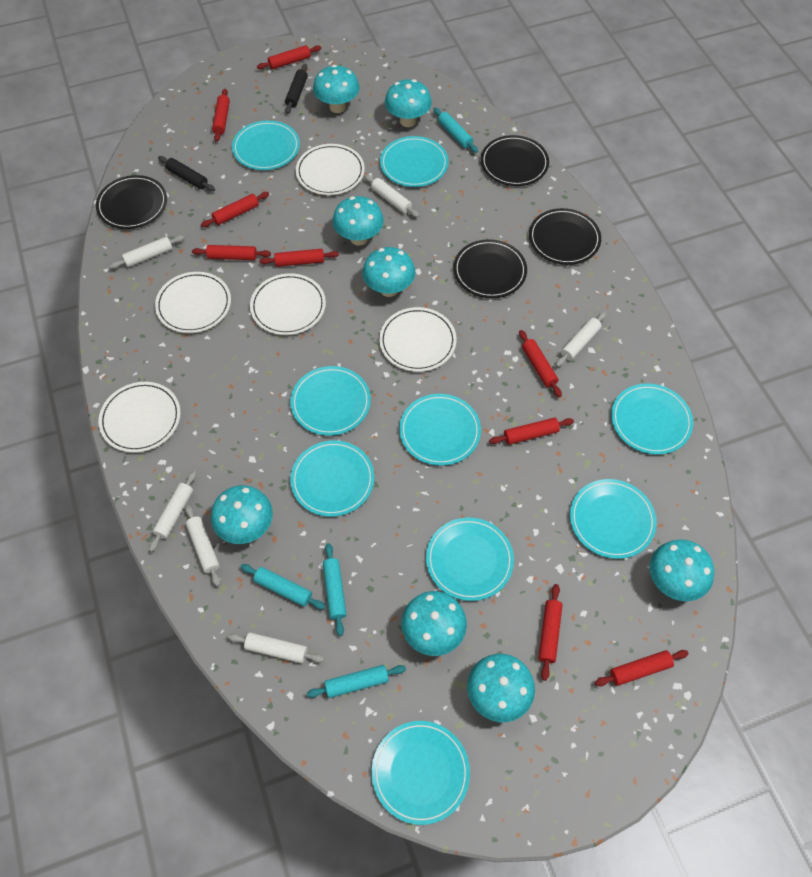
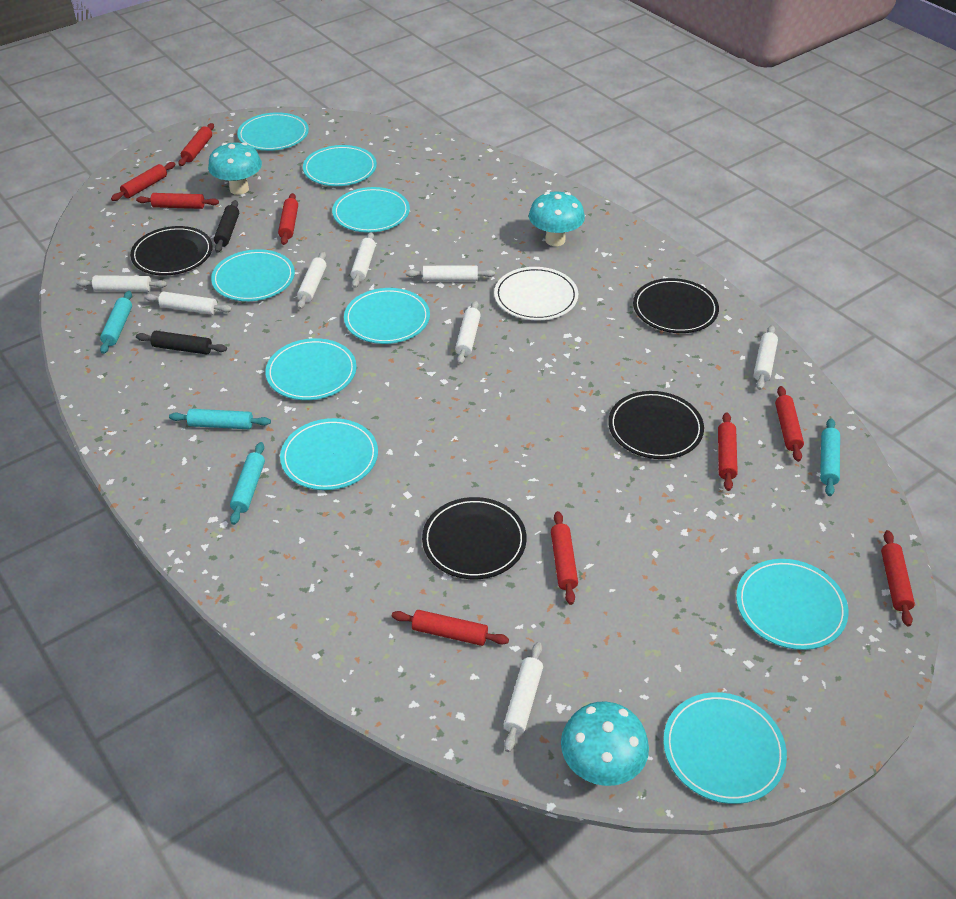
turquoise mushroom: 8 -> 3
white plate: 5 -> 1
white rolling pin: 6 -> 8

